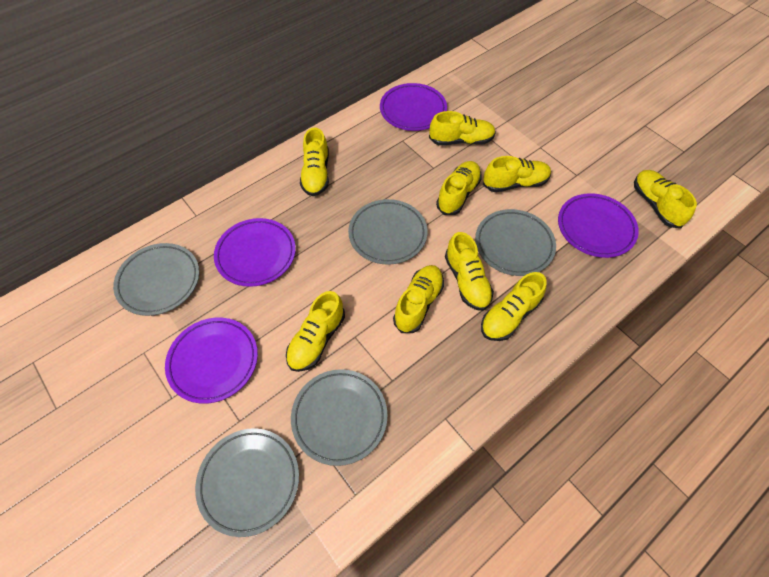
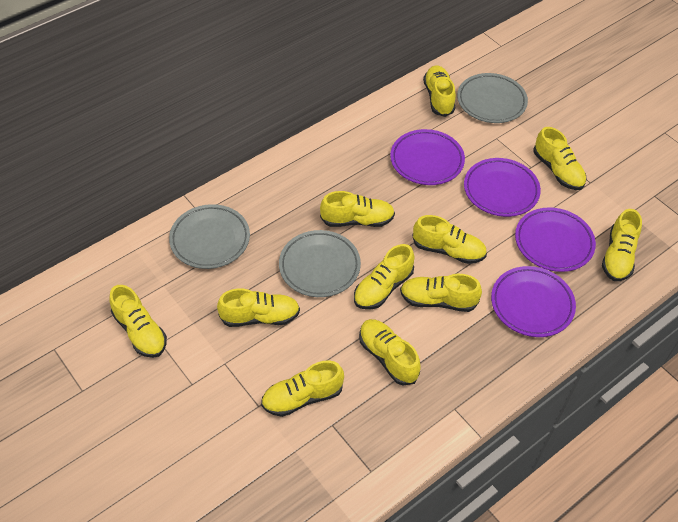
grey plate: 5 -> 3
yellow shoe: 9 -> 11

